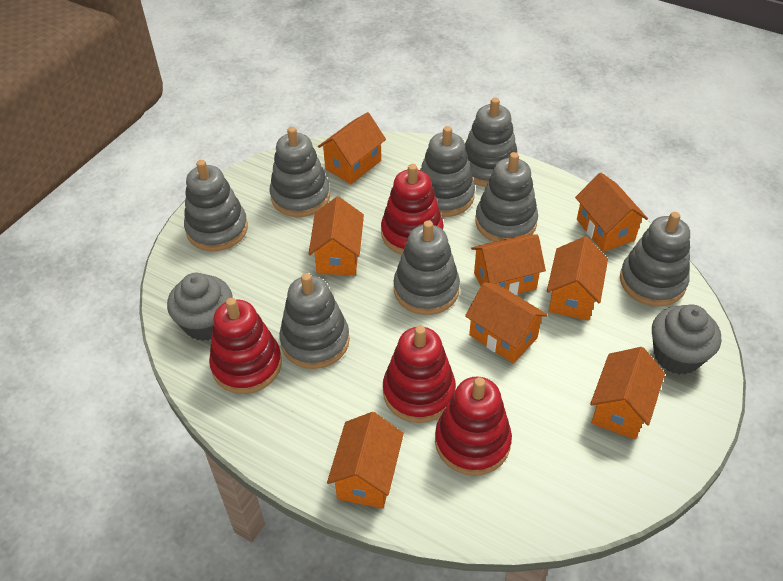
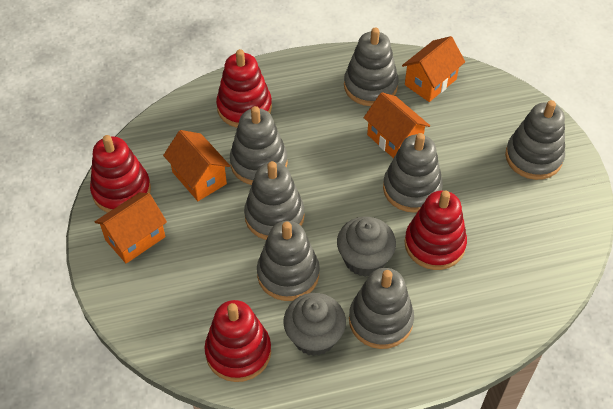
grey stacking toy: 8 -> 7
orange house: 8 -> 4

